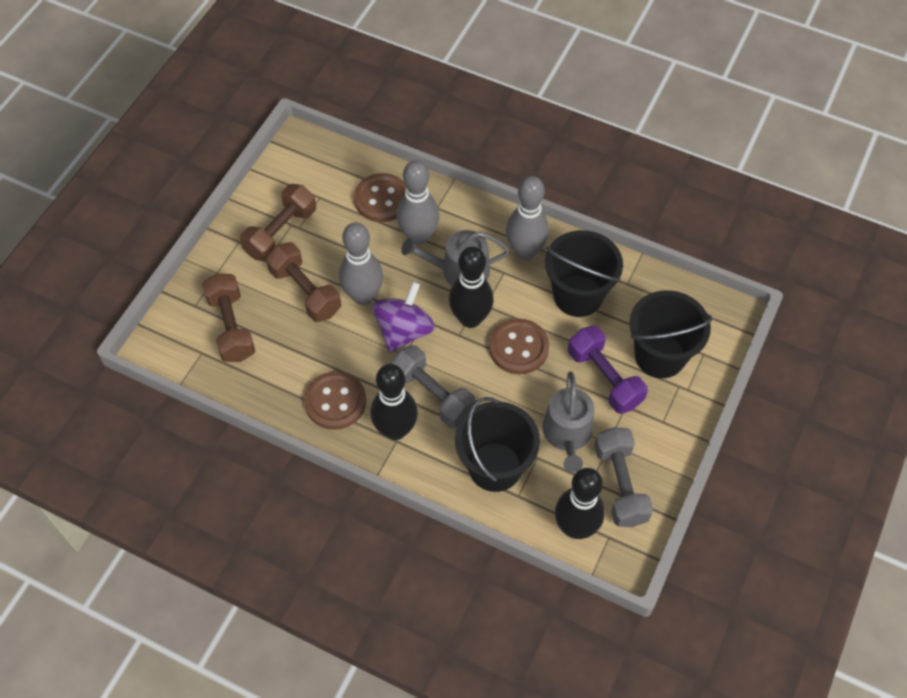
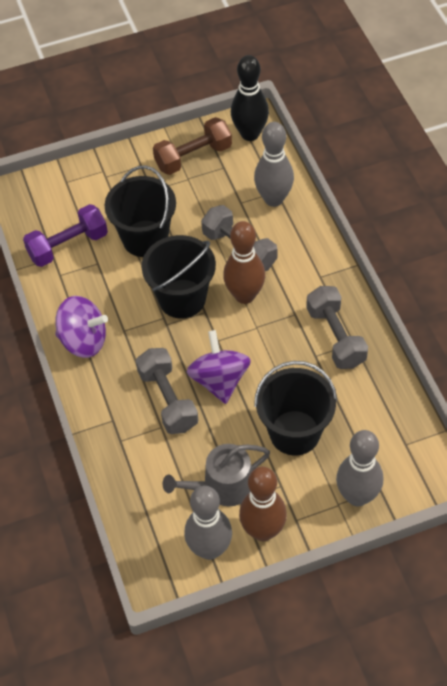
black bowling pin: 3 -> 1
brown bowling pin: 0 -> 2
brown button: 3 -> 0
brown dumbbell: 3 -> 1
grey dumbbell: 2 -> 3
grey watering can: 2 -> 1
purple spinning top: 1 -> 2

